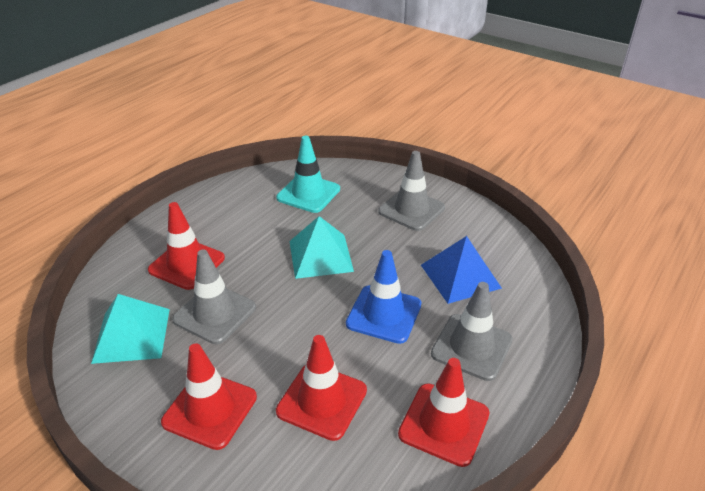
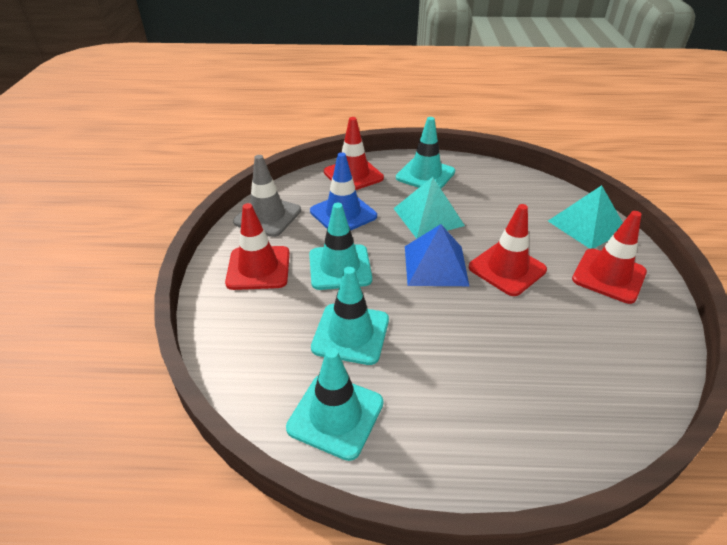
grey traffic cone: 3 -> 1
turquoise traffic cone: 1 -> 4

